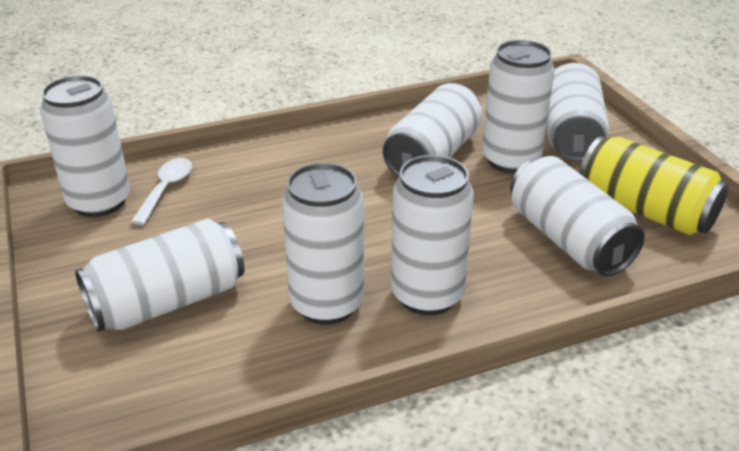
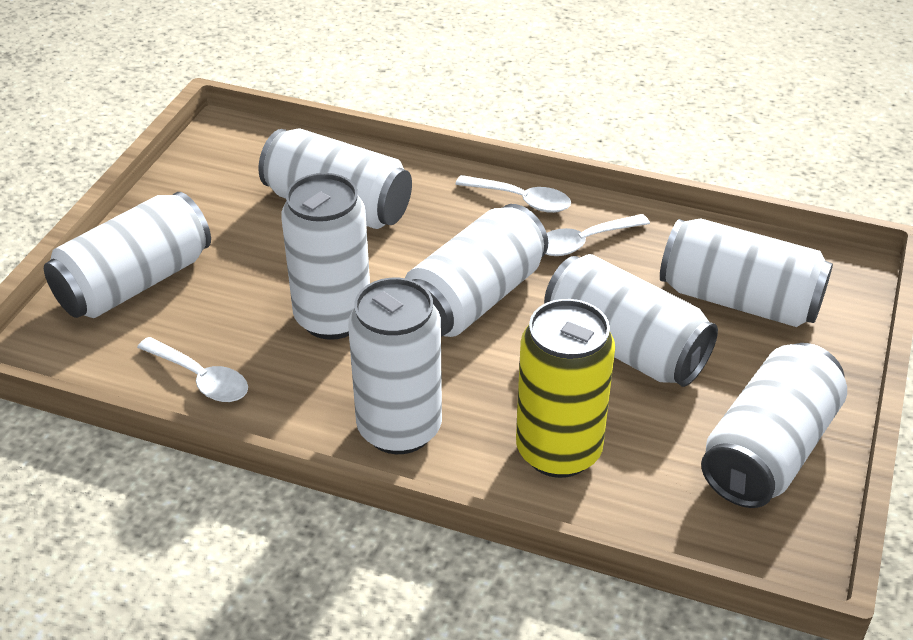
white spoon: 1 -> 3

